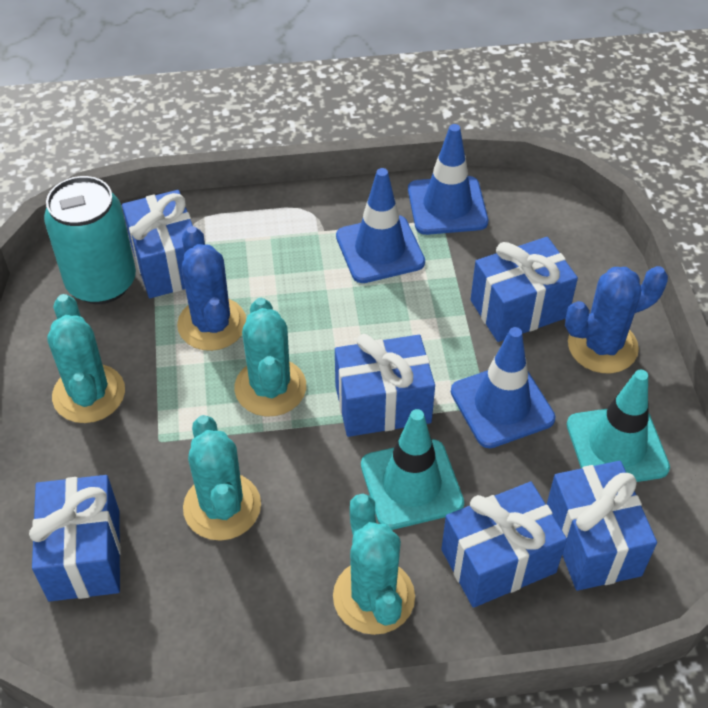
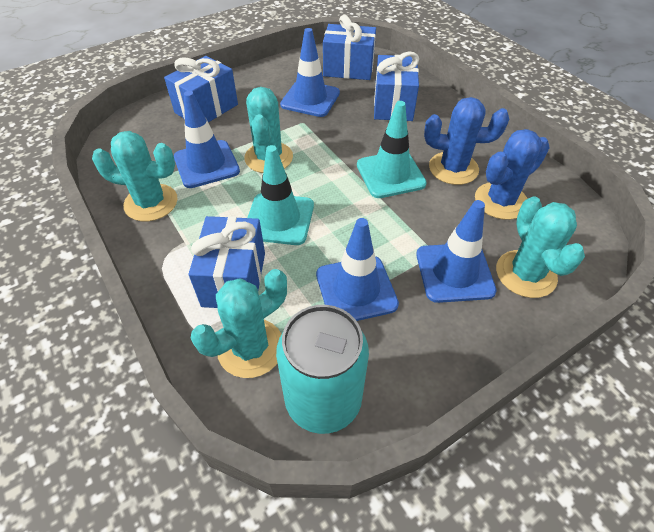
blue gift: 6 -> 4
blue traffic cone: 3 -> 4

